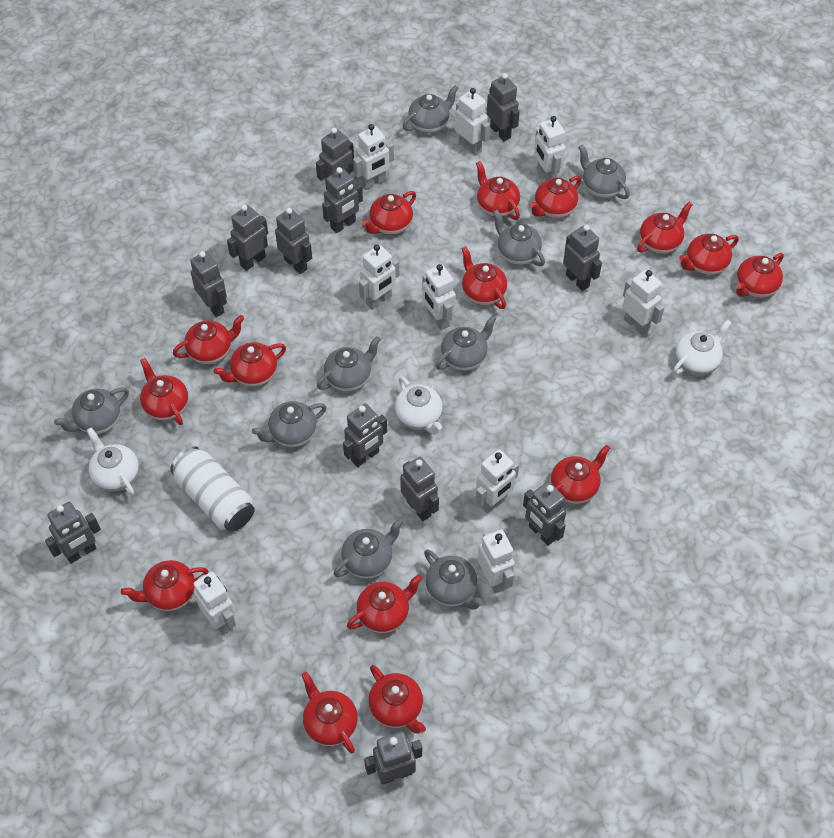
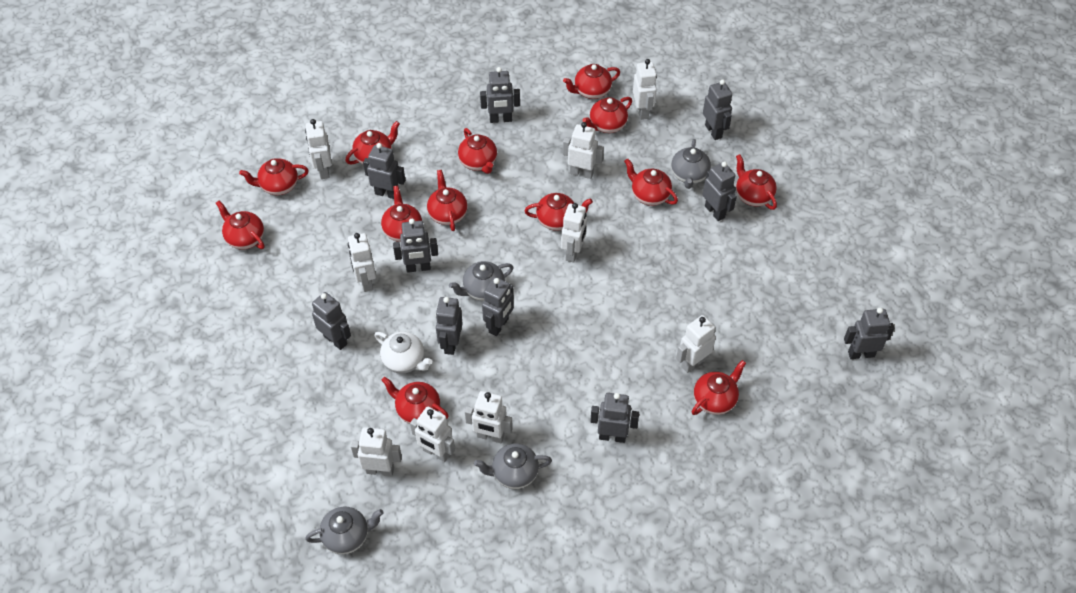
grey robot: 12 -> 10
grey teapot: 9 -> 4
red teapot: 15 -> 13
white can: 1 -> 0
white teapot: 3 -> 1

